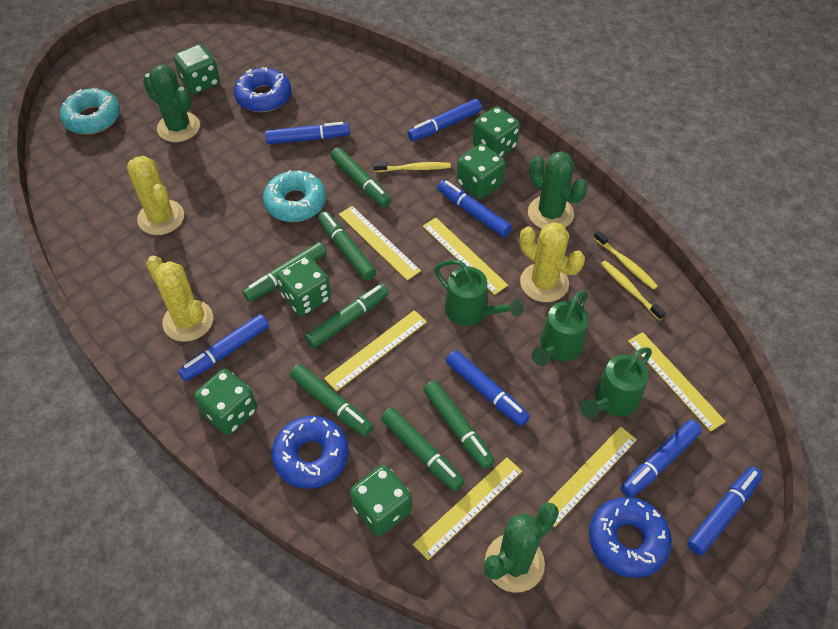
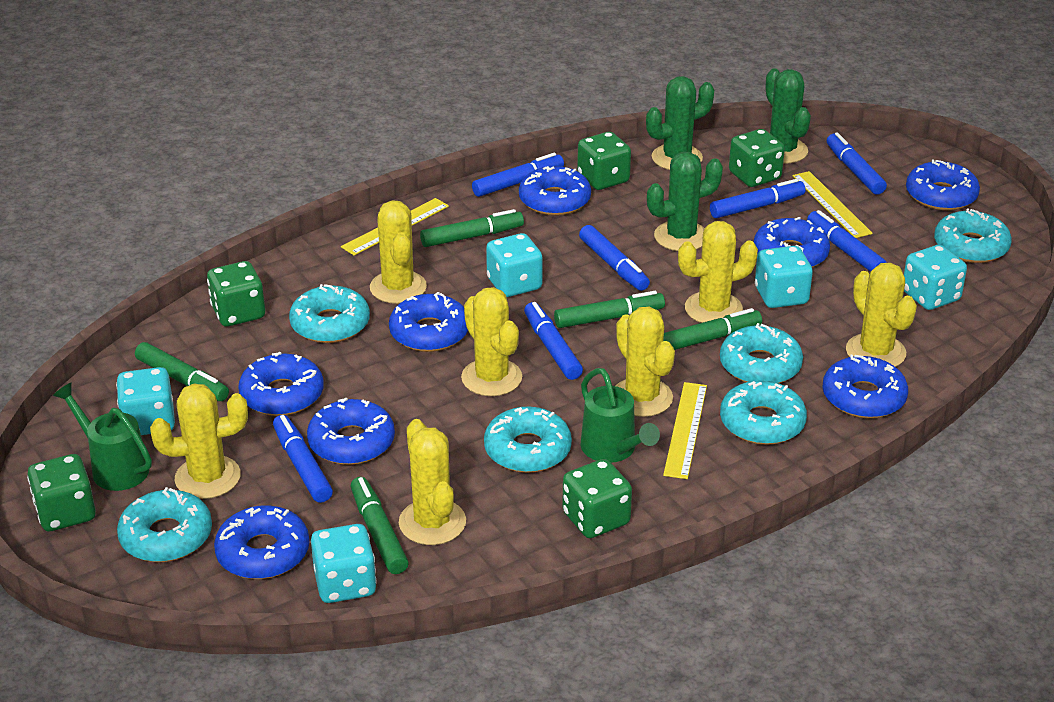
blue donut: 3 -> 8
green dice: 6 -> 5
green marker: 7 -> 5
green watering can: 3 -> 2
turquoise dice: 0 -> 5
turquoise donut: 2 -> 6
yellow cactus: 3 -> 7
yellow ruler: 6 -> 3
yellow toothbrush: 3 -> 0

